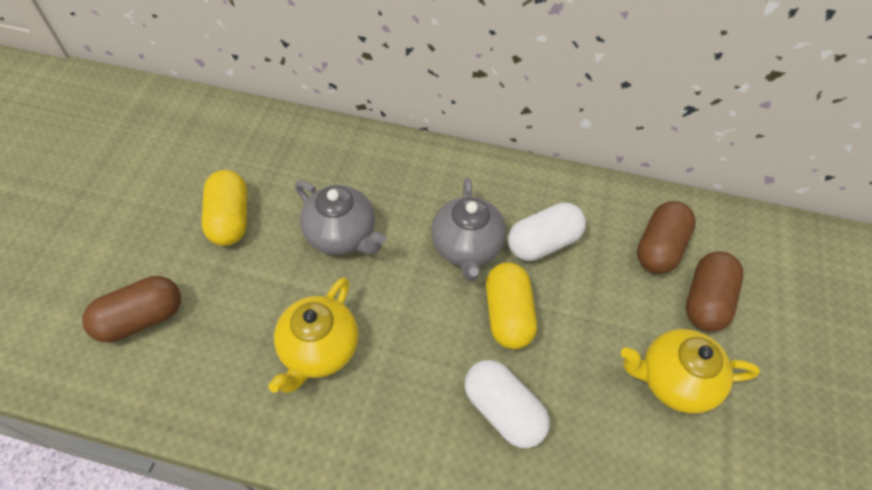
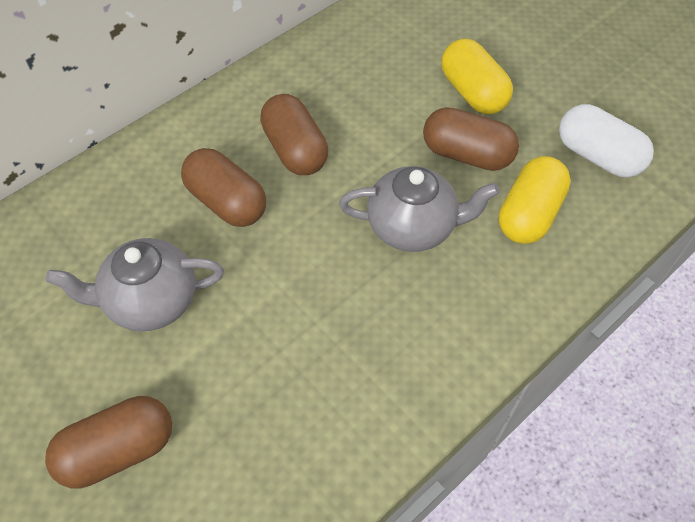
brown capsule: 3 -> 4
white capsule: 2 -> 1
yellow teapot: 2 -> 0

